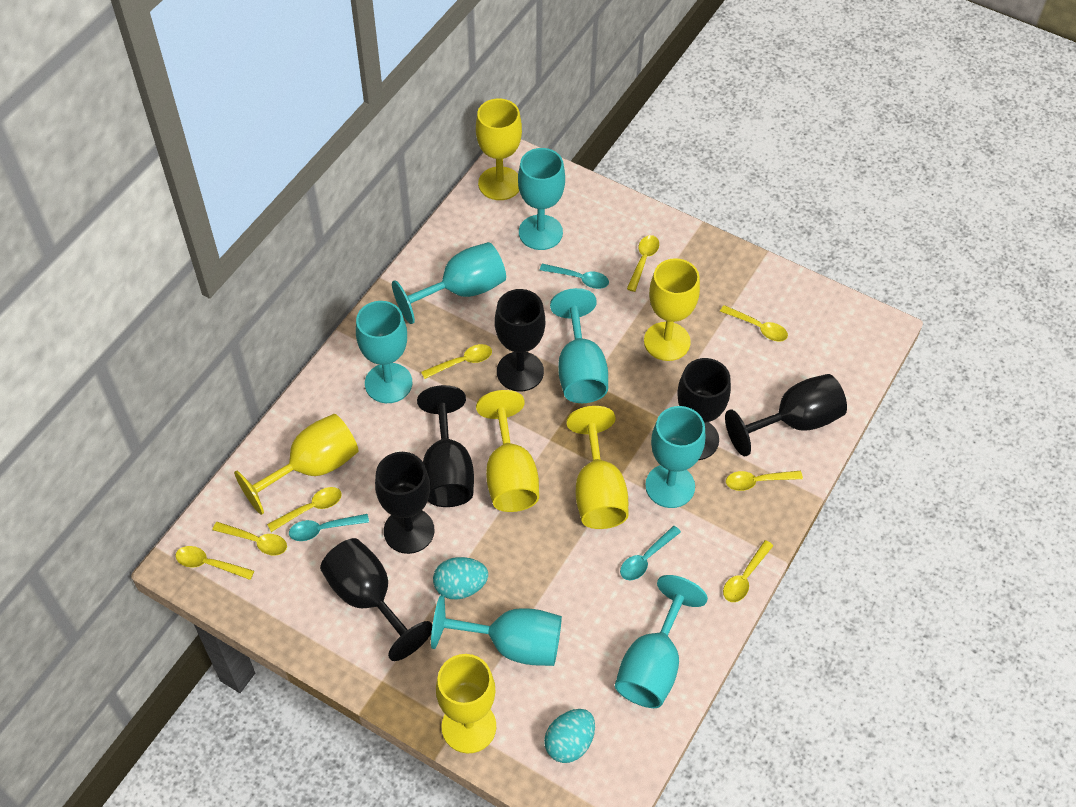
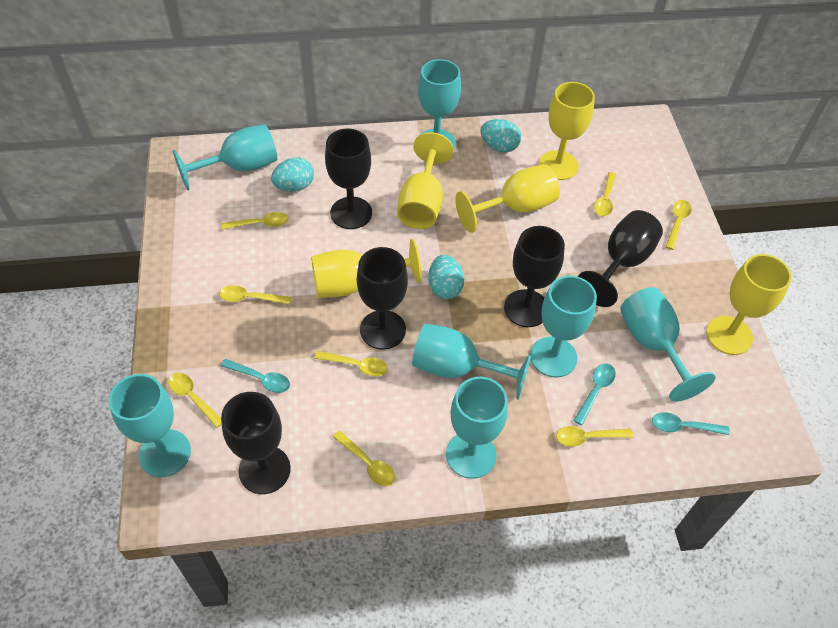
black goblet: 6 -> 5
turquoise egg: 2 -> 3
yellow goblet: 6 -> 5

